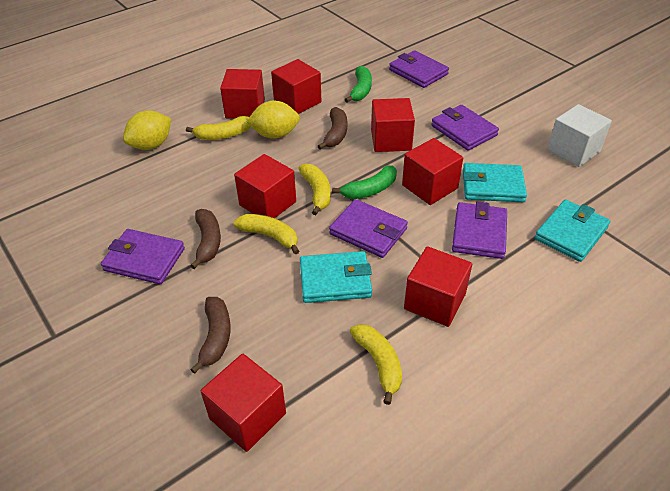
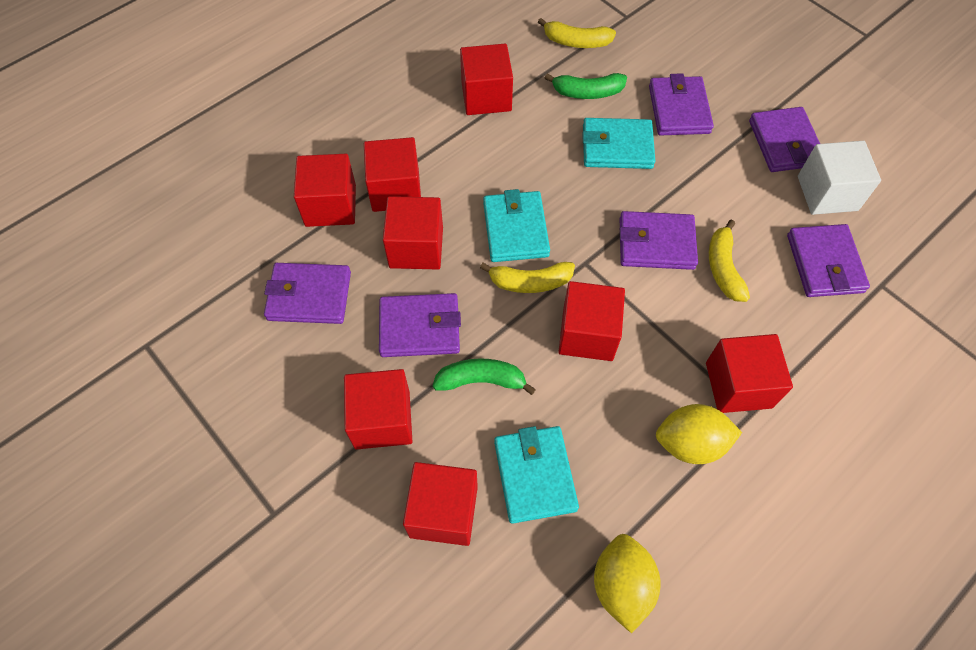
brown banana: 3 -> 0
purple wallet: 5 -> 6
red cube: 7 -> 8
yellow banana: 4 -> 3

